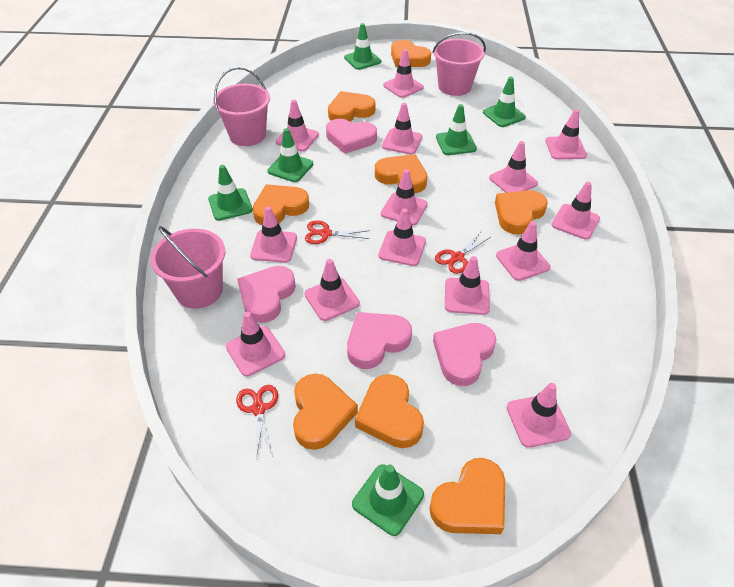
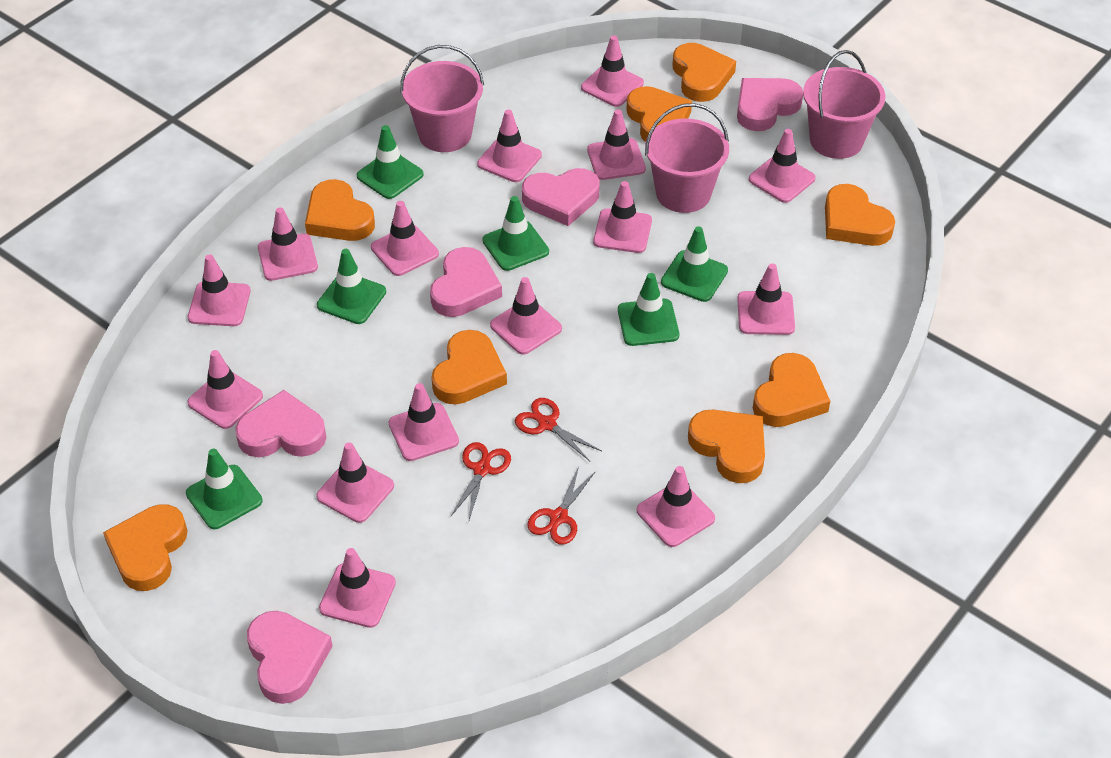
pink heart: 4 -> 5
pink traffic cone: 14 -> 15

